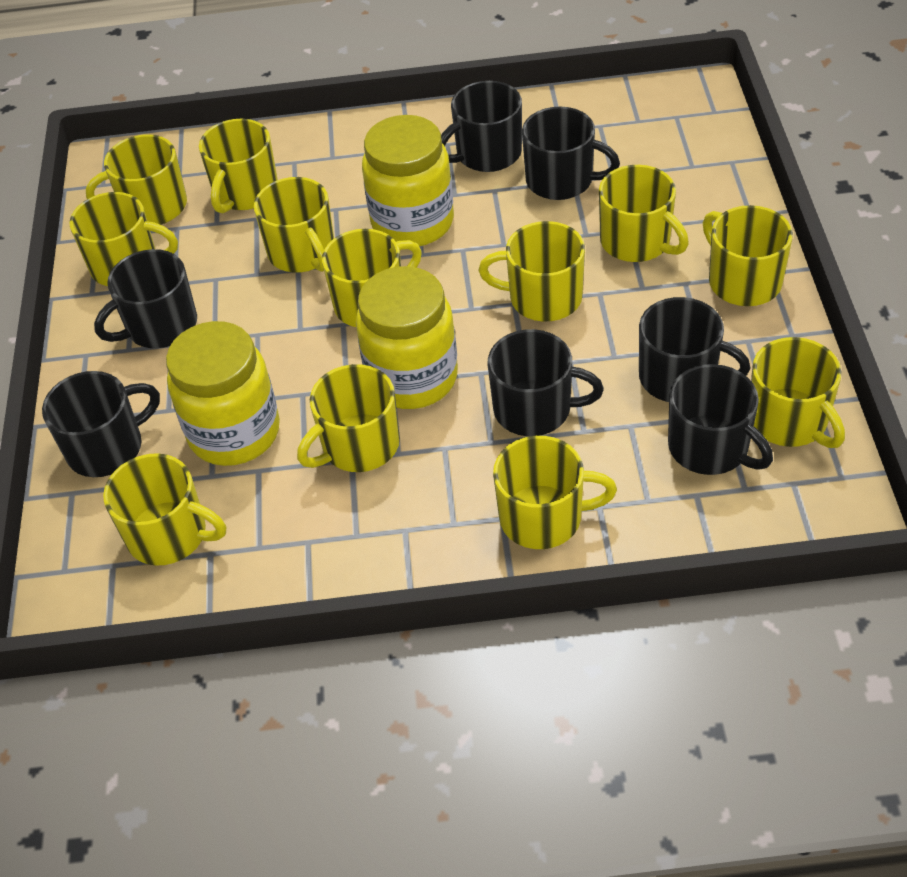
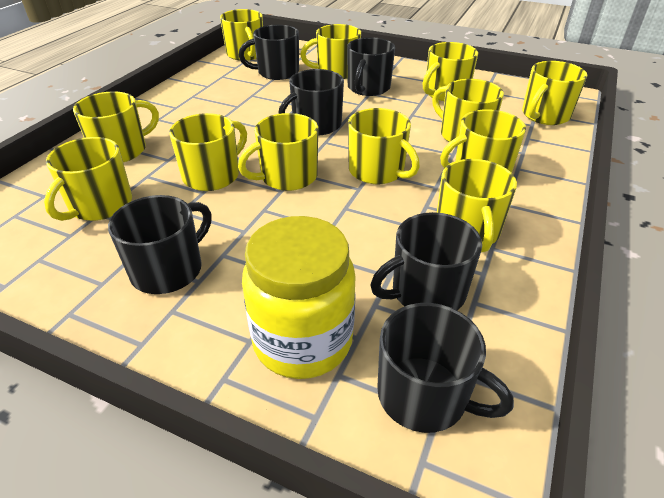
black mug: 7 -> 6
yellow jar: 3 -> 1

